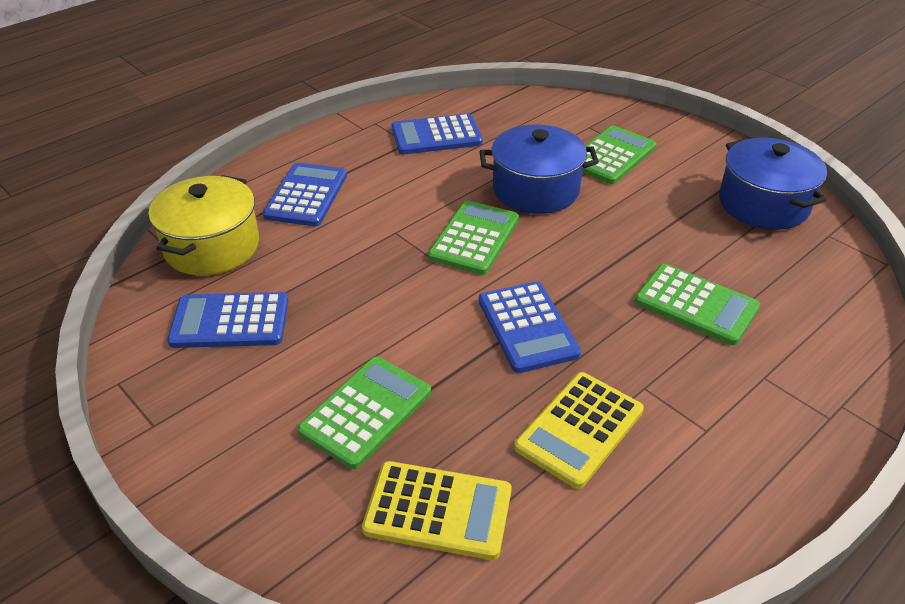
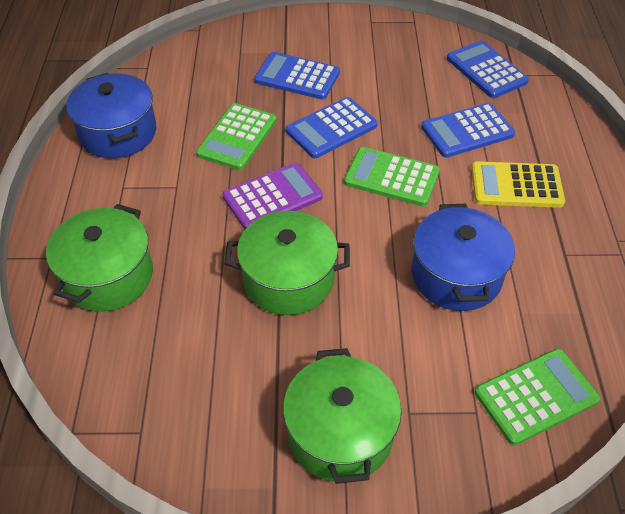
green calculator: 4 -> 3
green pot: 0 -> 3
purple calculator: 0 -> 1
yellow calculator: 2 -> 1
yellow pot: 1 -> 0

